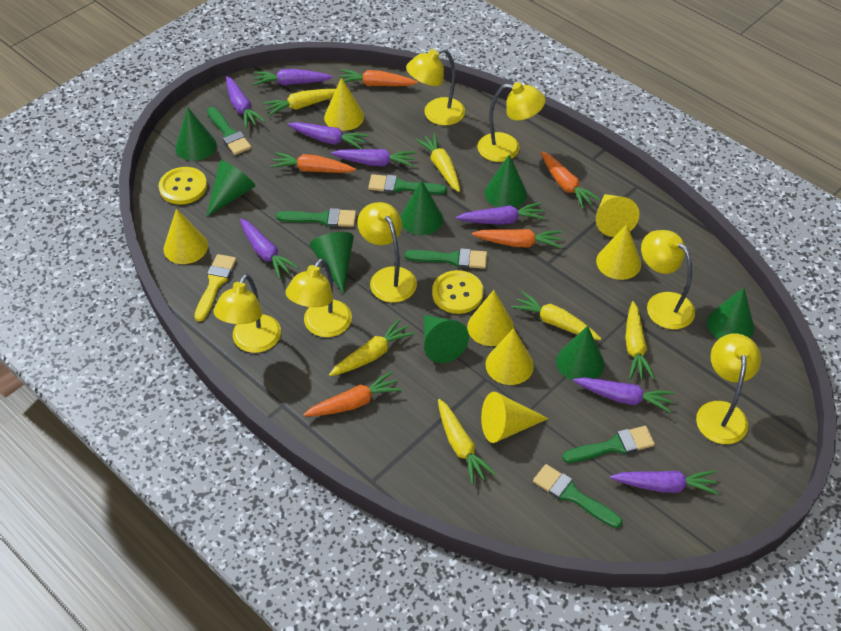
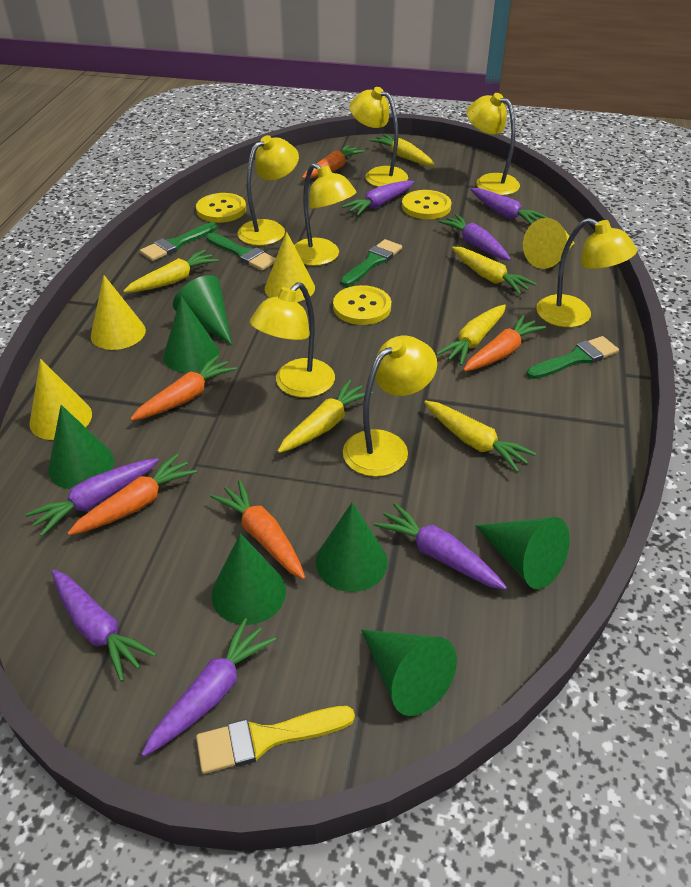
green brush: 6 -> 4
green cone: 8 -> 7
purple carrot: 8 -> 7
yellow button: 2 -> 3
yellow cone: 7 -> 4

